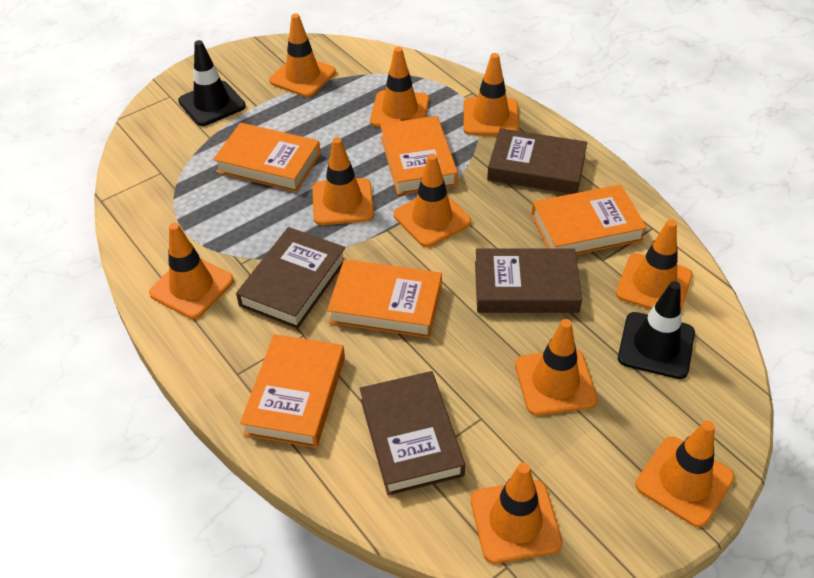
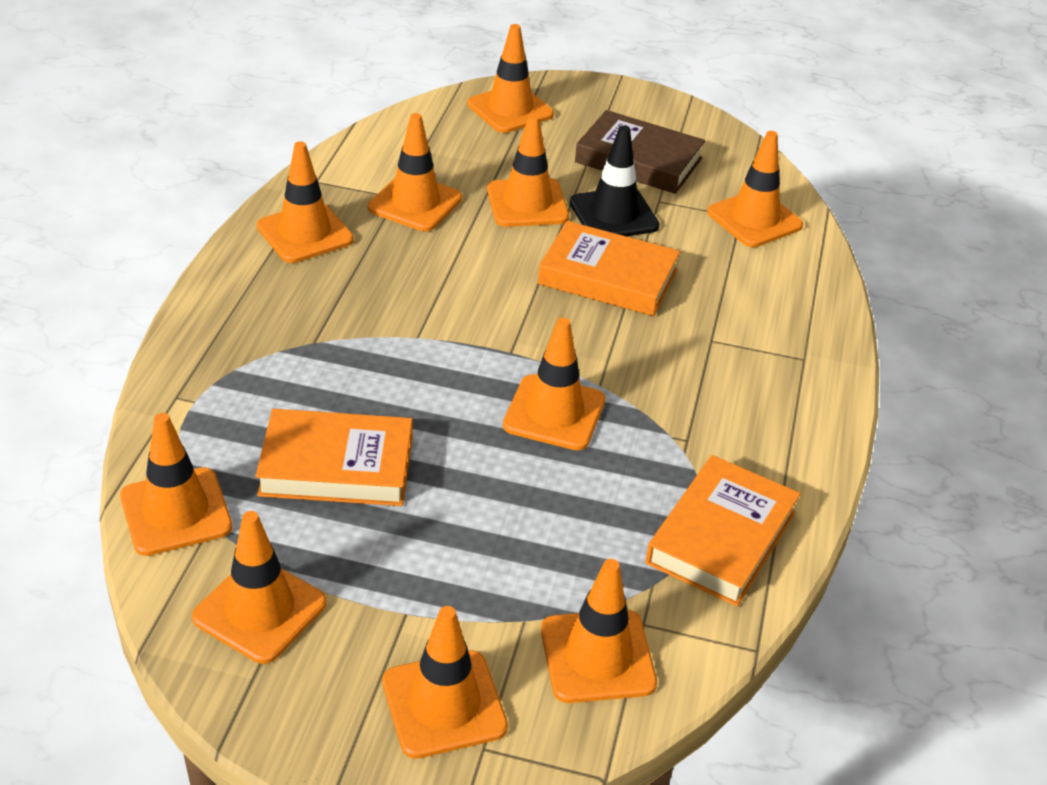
black traffic cone: 2 -> 1
brown book: 4 -> 1
orange book: 5 -> 3

